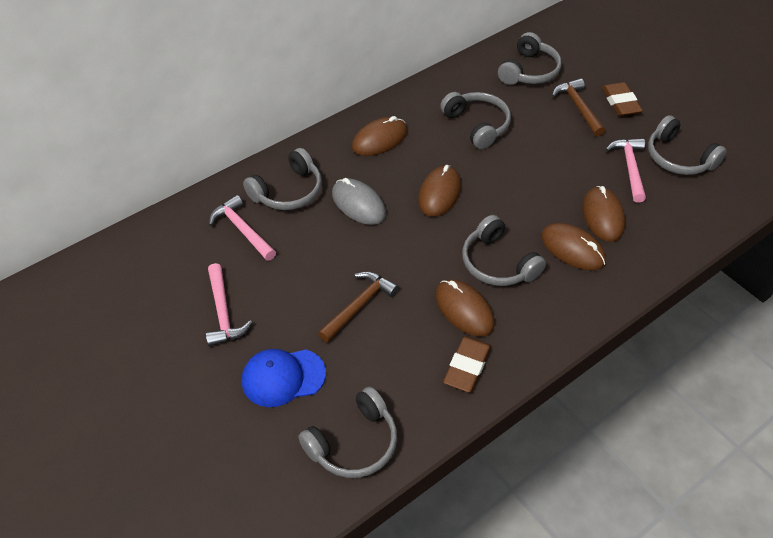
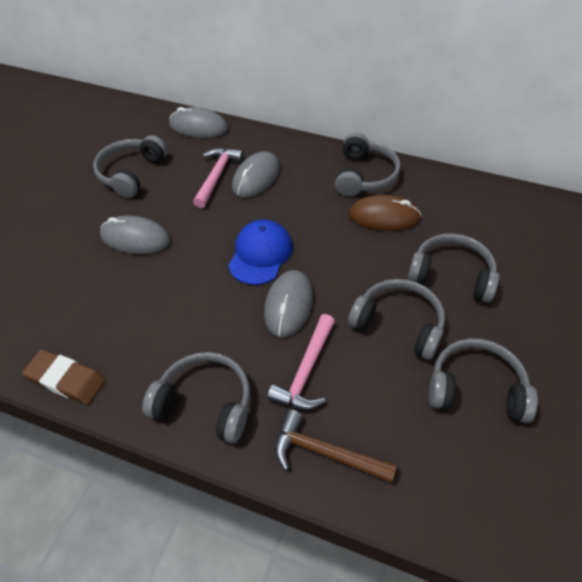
brown eraser: 2 -> 1
brown hammer: 2 -> 1
brown mouse: 5 -> 1
grey mouse: 1 -> 4
pink hammer: 3 -> 2

